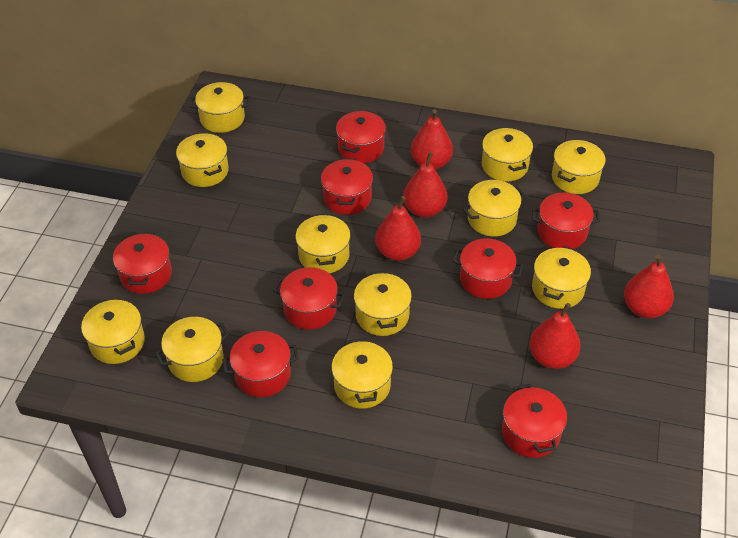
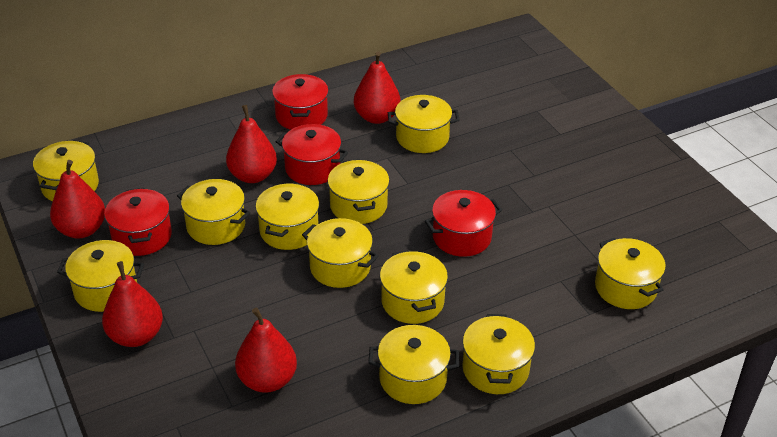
red pot: 8 -> 4

